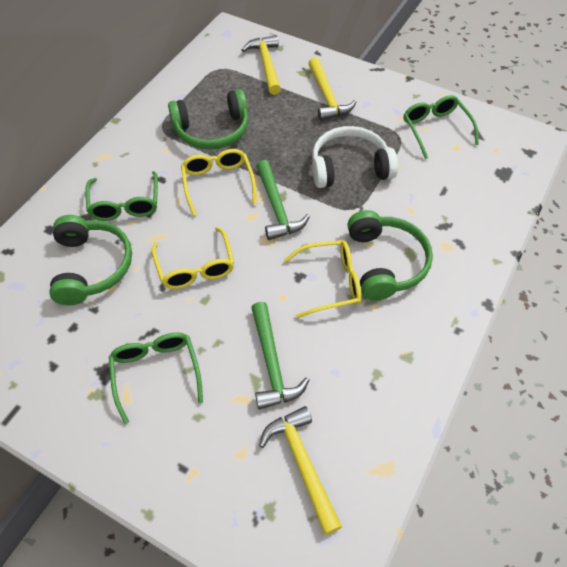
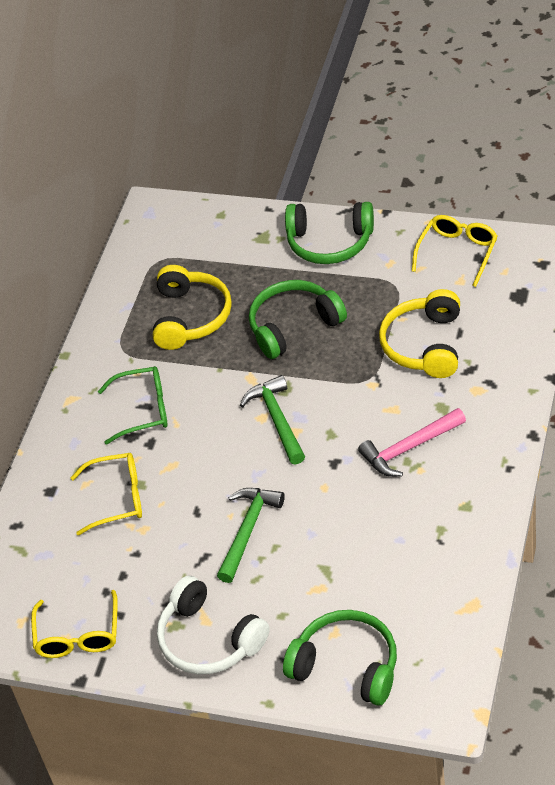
green glasses: 3 -> 1
pink hammer: 0 -> 1
yellow hammer: 3 -> 0
yellow headphones: 0 -> 2

